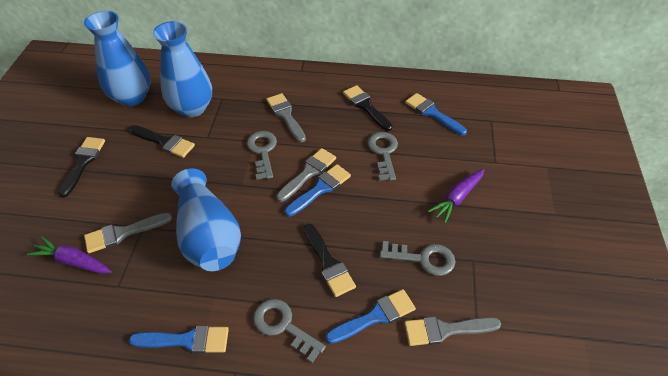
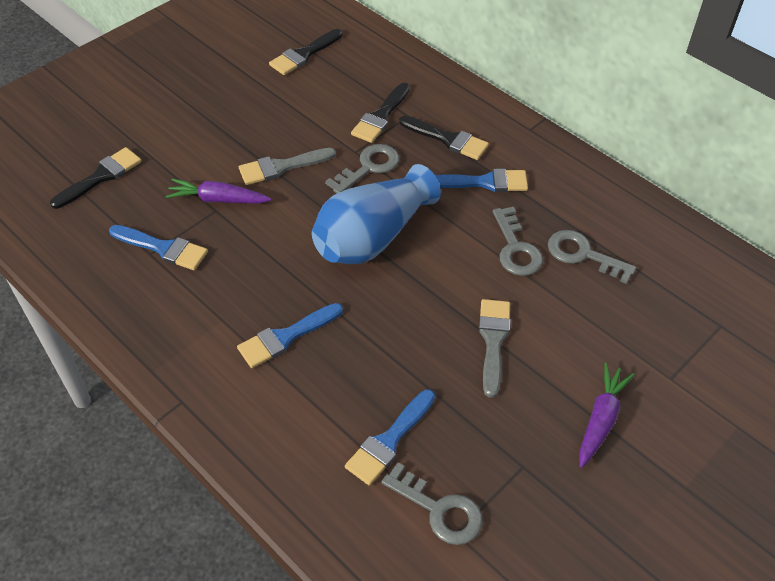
blue vase: 3 -> 1
grey brush: 4 -> 2

